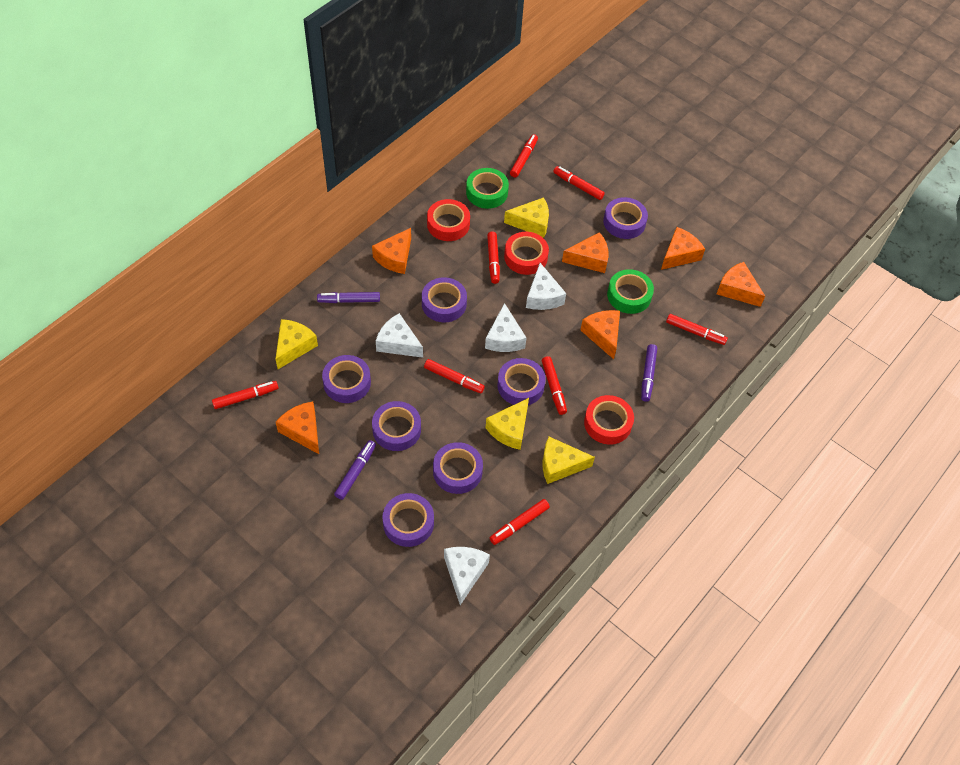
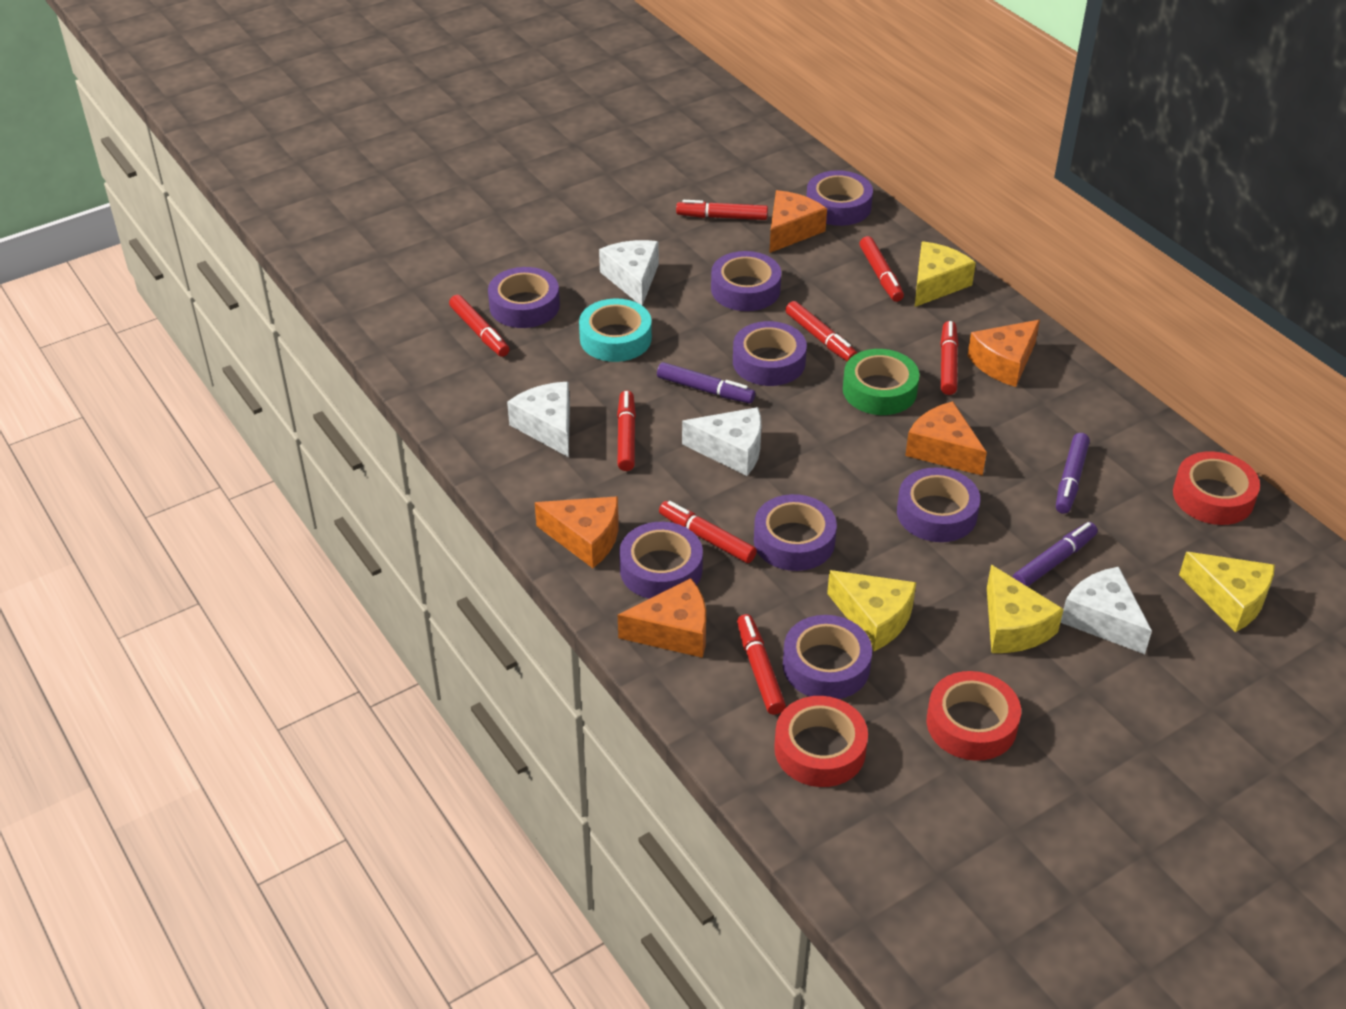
green tape: 2 -> 1
orange cheese: 6 -> 5
purple tape: 7 -> 8
turquoise tape: 0 -> 1

